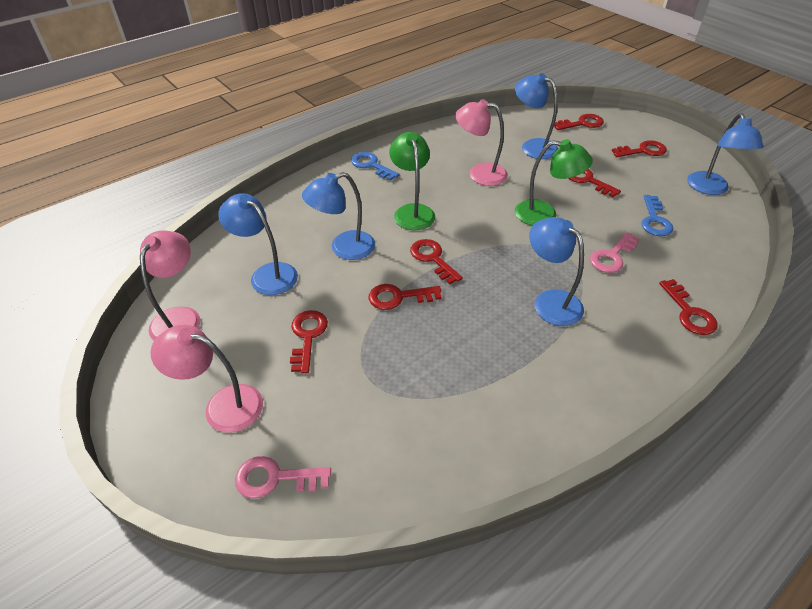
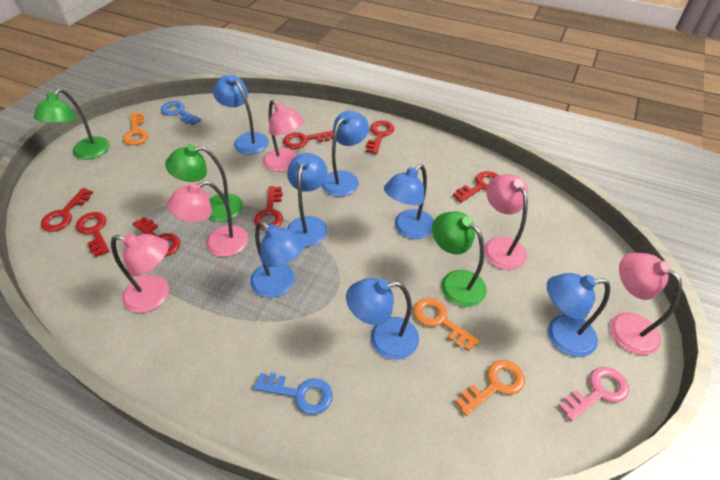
blue lamp: 5 -> 7
green lamp: 2 -> 3
orange key: 0 -> 3
pink key: 2 -> 1
pink lamp: 3 -> 5

